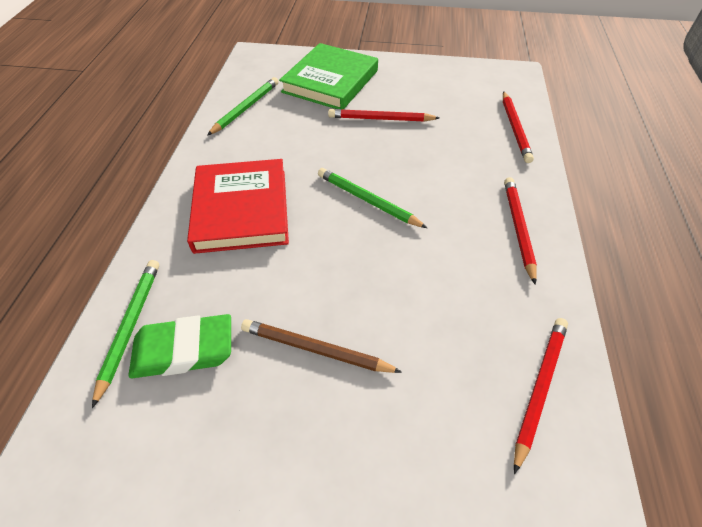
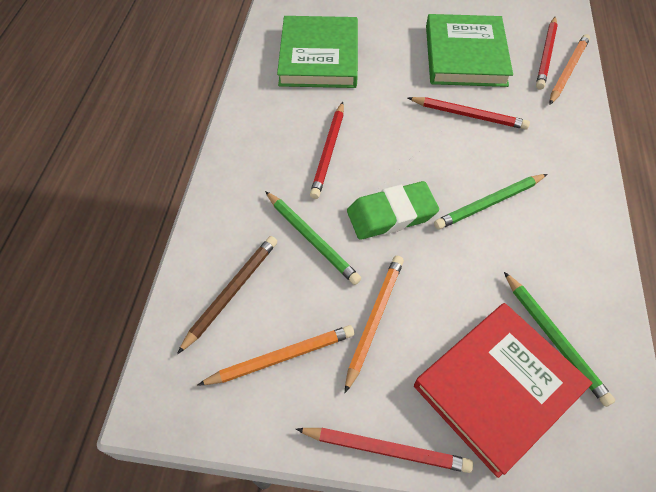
green book: 1 -> 2
orange pencil: 0 -> 3

